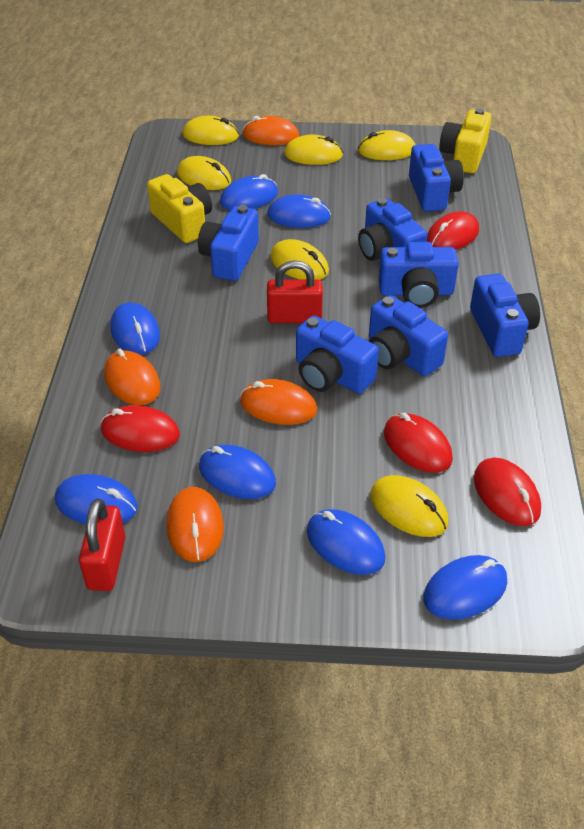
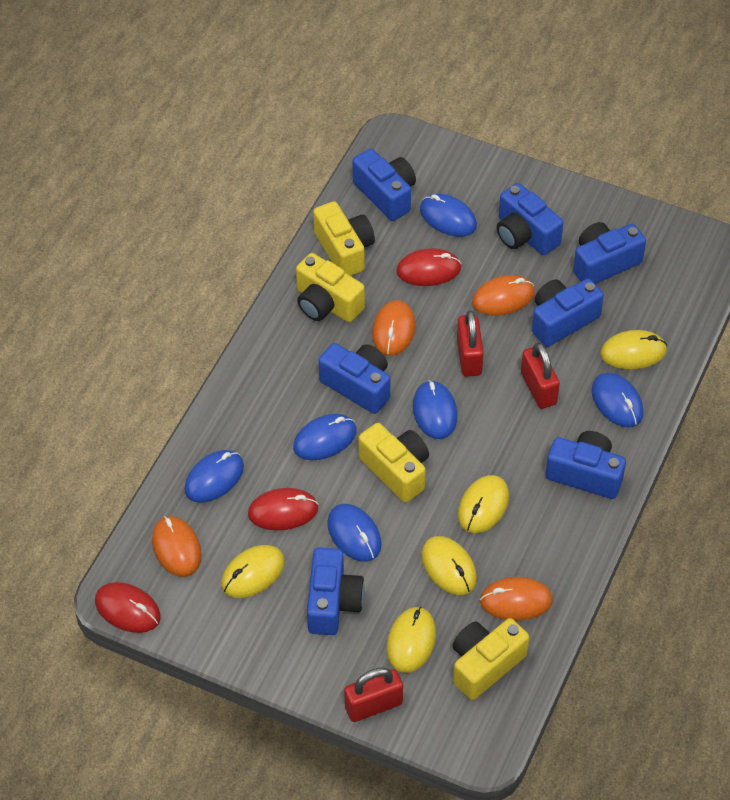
blue mouse: 7 -> 6
red mouse: 4 -> 3
red padlock: 2 -> 3
yellow camera: 2 -> 4
yellow mouse: 6 -> 5

